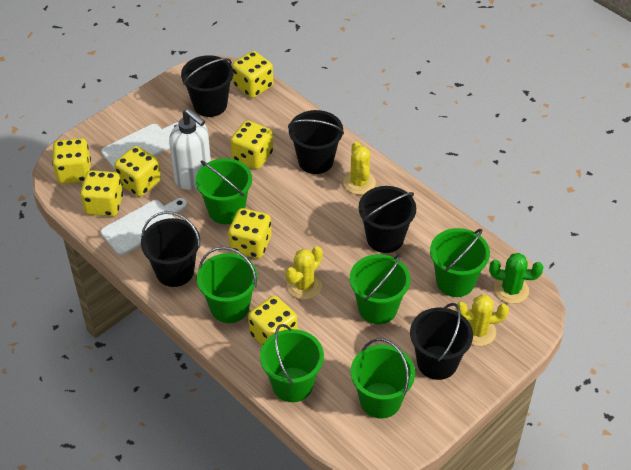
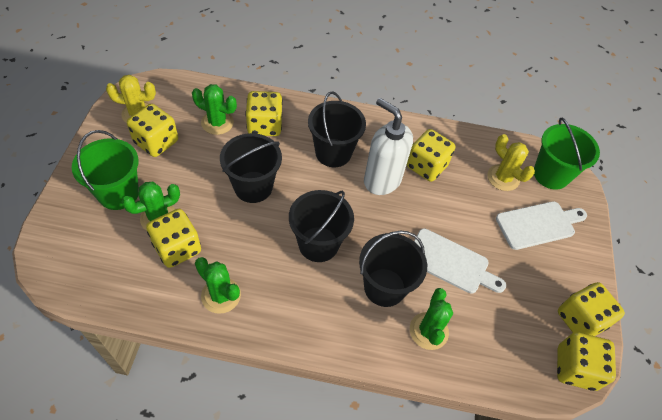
black bucket: 5 -> 4
green bucket: 6 -> 2
green cactus: 1 -> 4
yellow cactus: 3 -> 2
yellow dice: 7 -> 6

